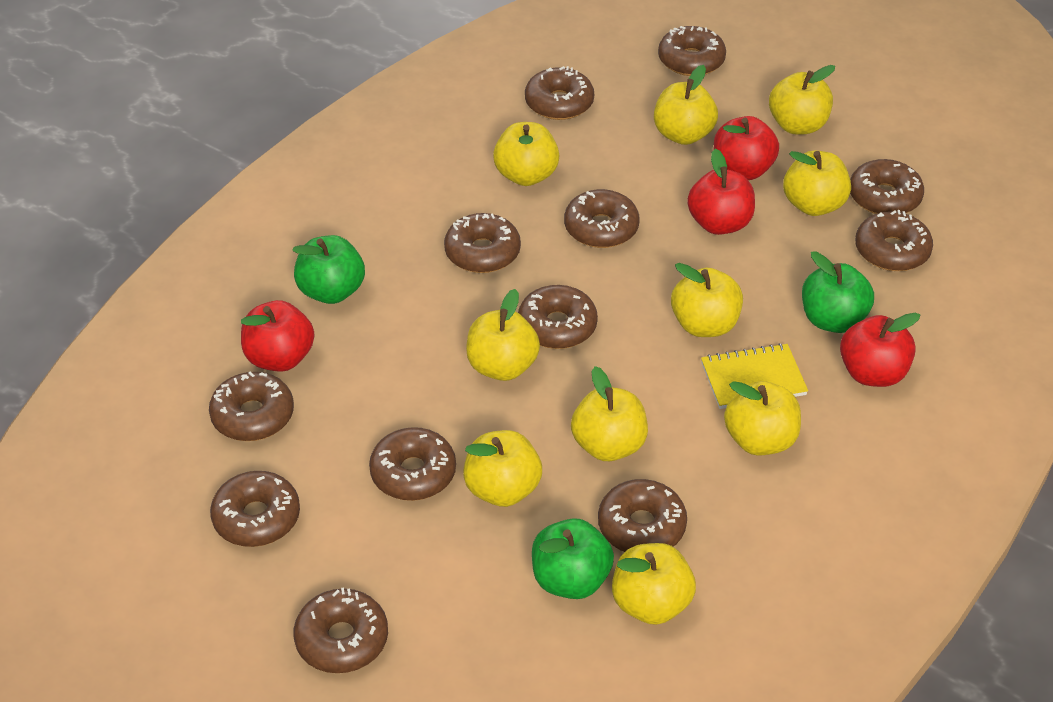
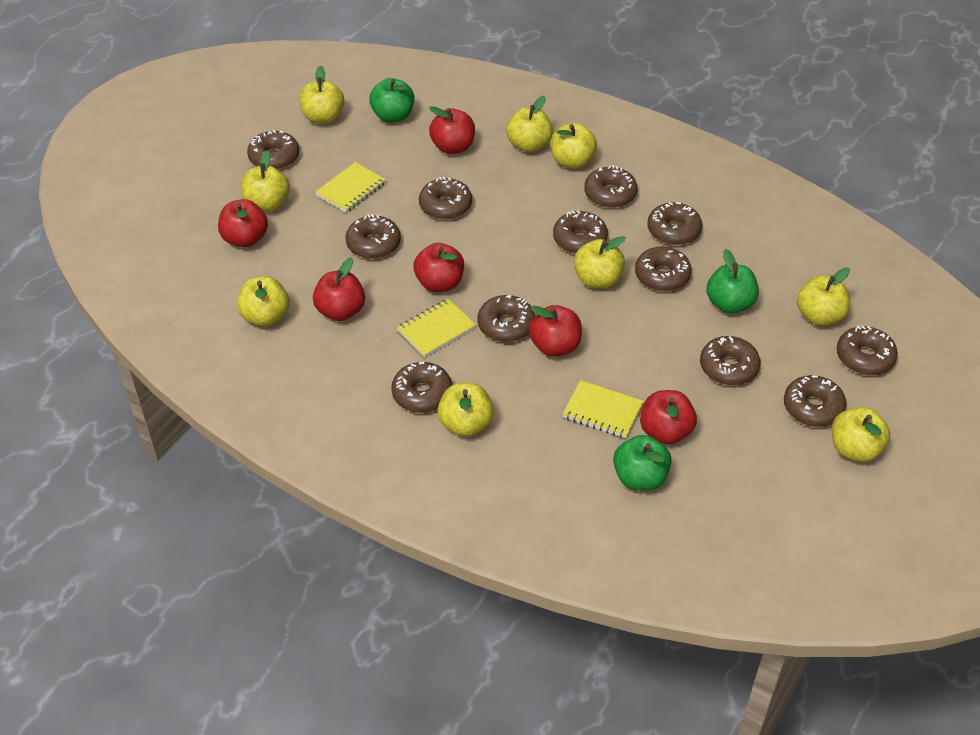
red apple: 4 -> 6
yellow apple: 10 -> 9
yellow notebook: 1 -> 3

